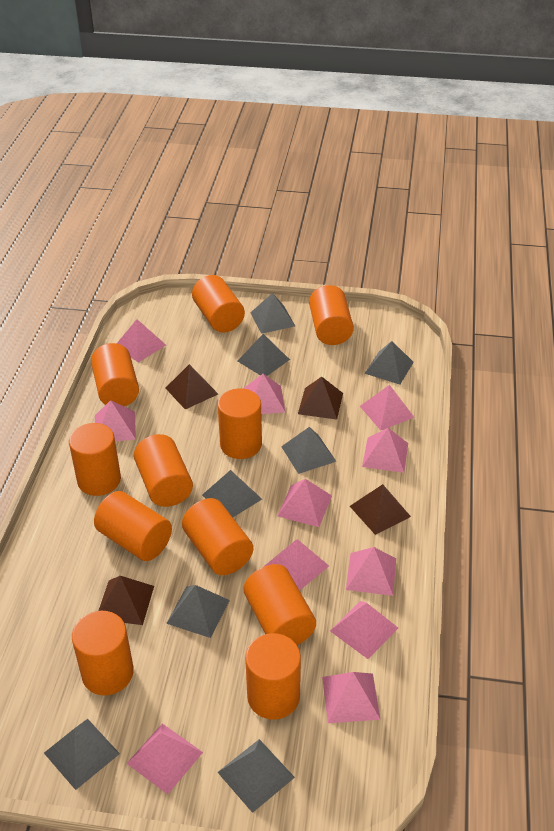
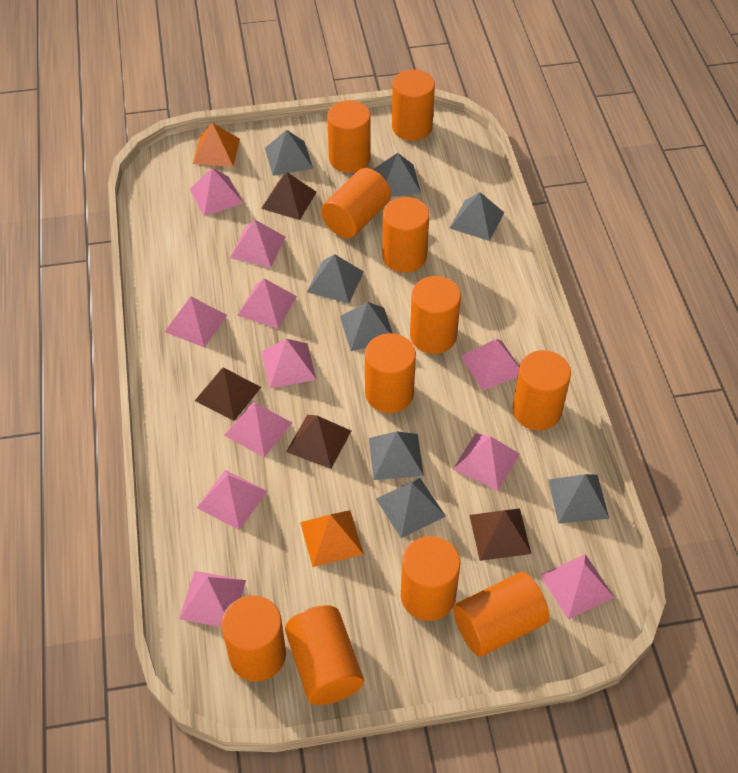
orange pyramid: 0 -> 2

